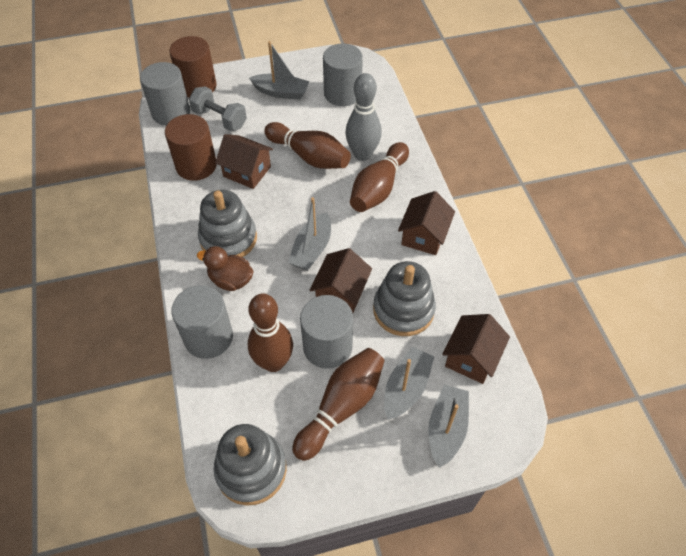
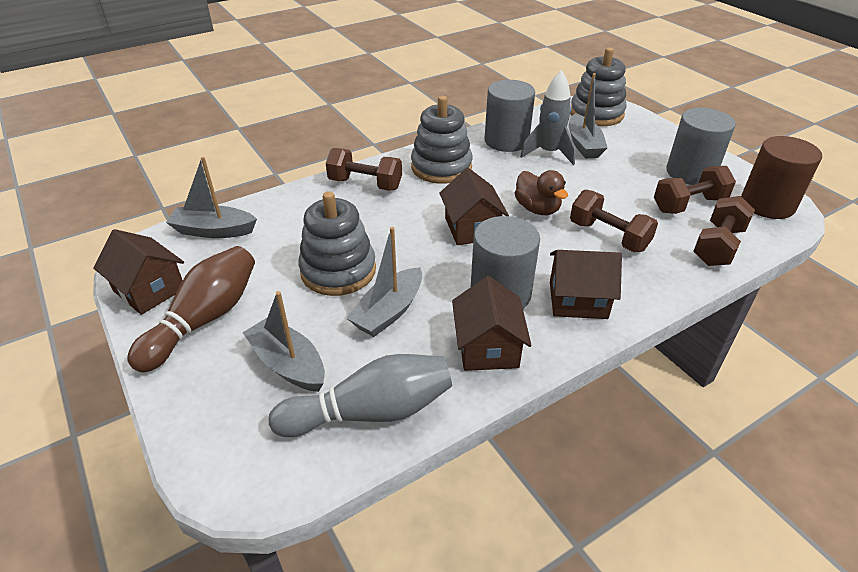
brown bowling pin: 4 -> 1
brown cylinder: 2 -> 1
brown dumbbell: 0 -> 4
grey cylinder: 4 -> 3
grey dumbbell: 1 -> 0
grey rocket: 0 -> 1

